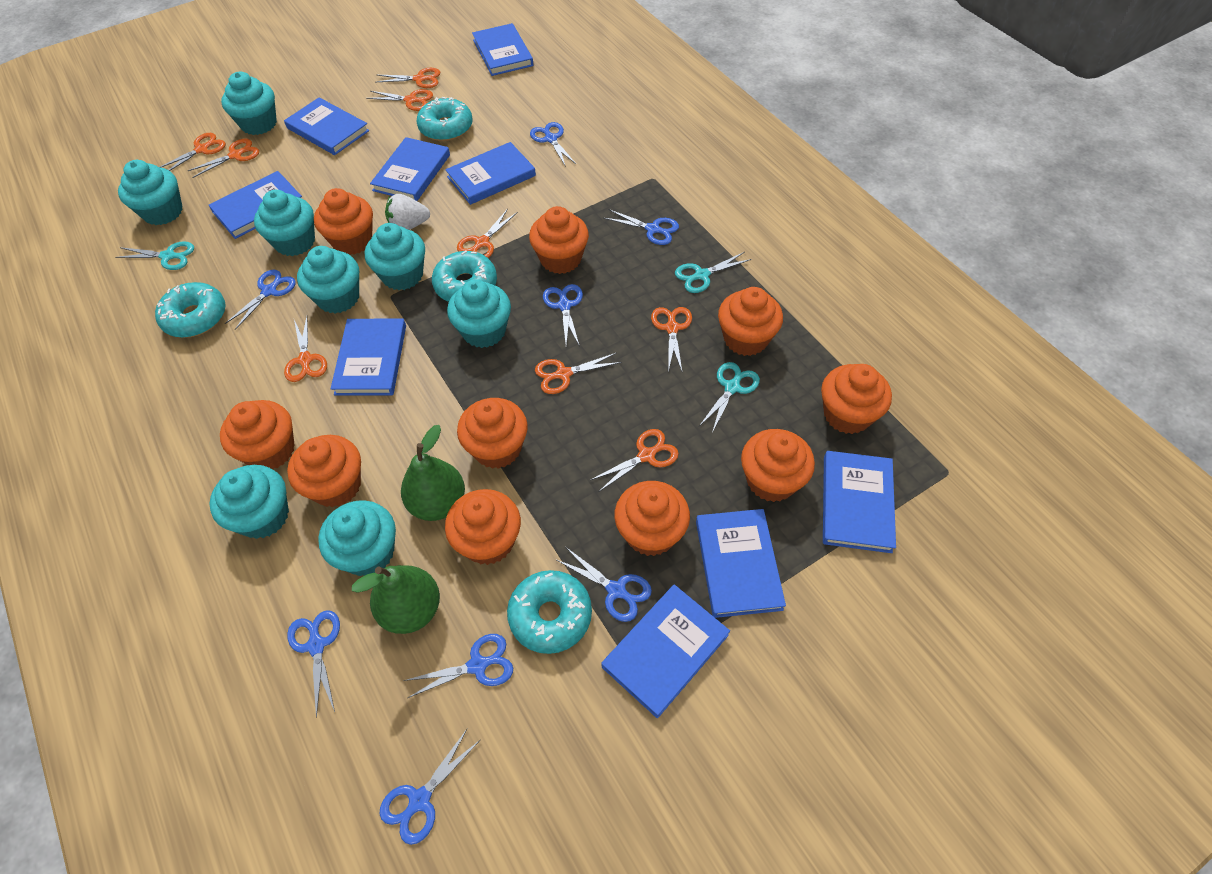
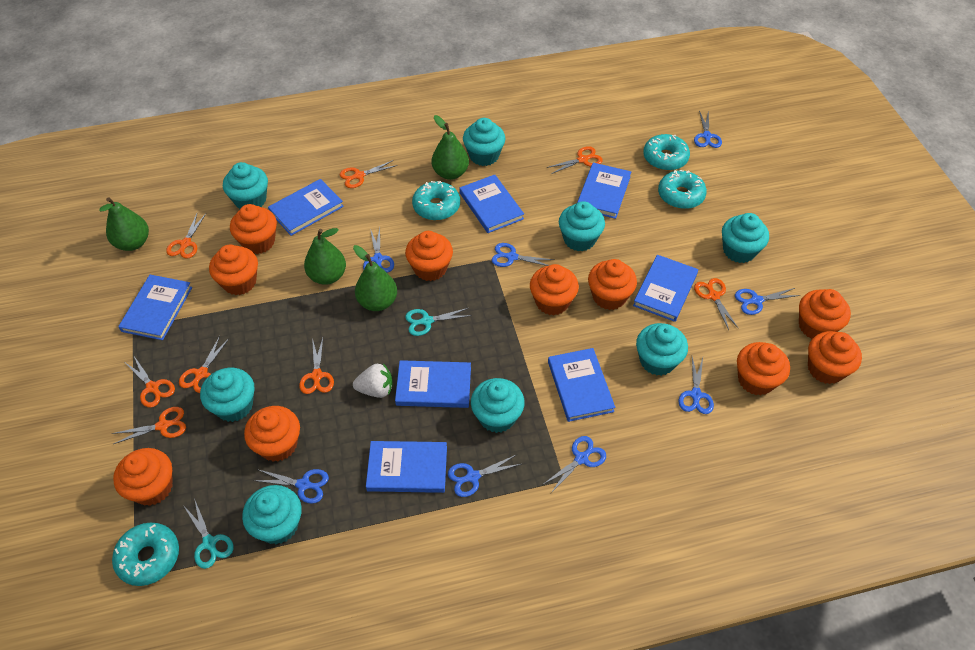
blue book: 9 -> 8
green pear: 2 -> 4
orange scissors: 9 -> 8
turquoise scissors: 3 -> 2

